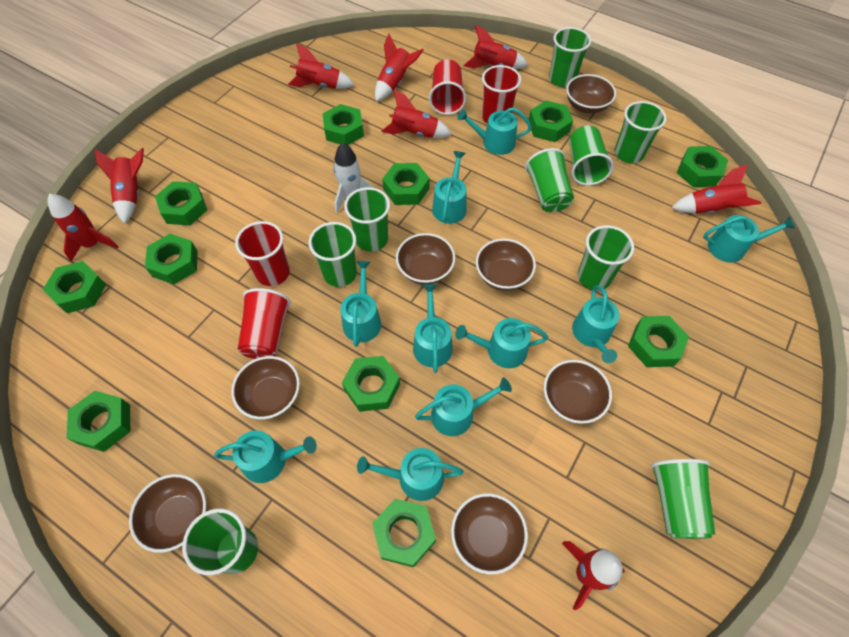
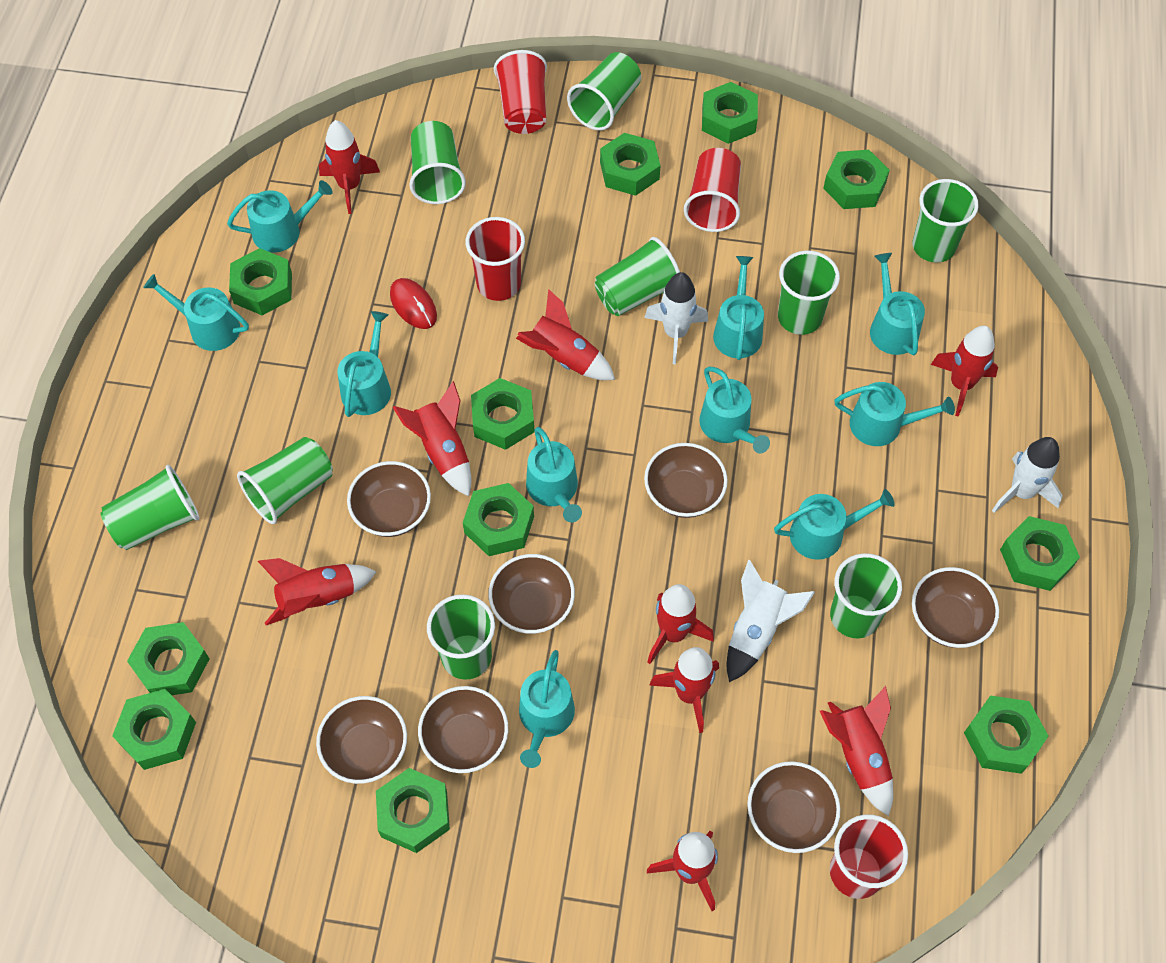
red mouse: 0 -> 1
red rocket: 8 -> 9
white rocket: 1 -> 3

